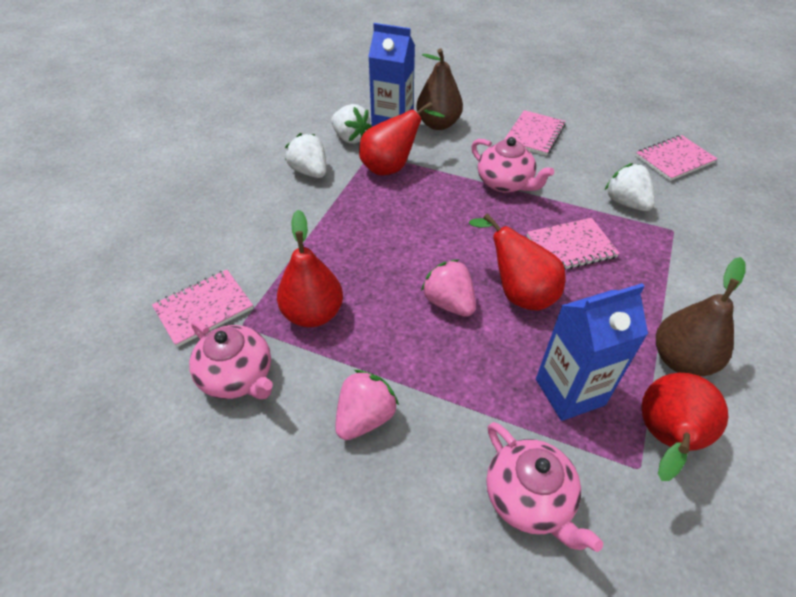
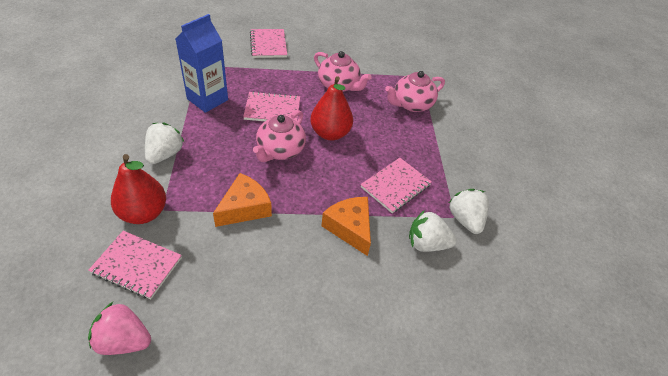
blue carton: 2 -> 1
brown pear: 2 -> 0
orange cheese: 0 -> 2
pink strawberry: 2 -> 1
red pear: 4 -> 2

